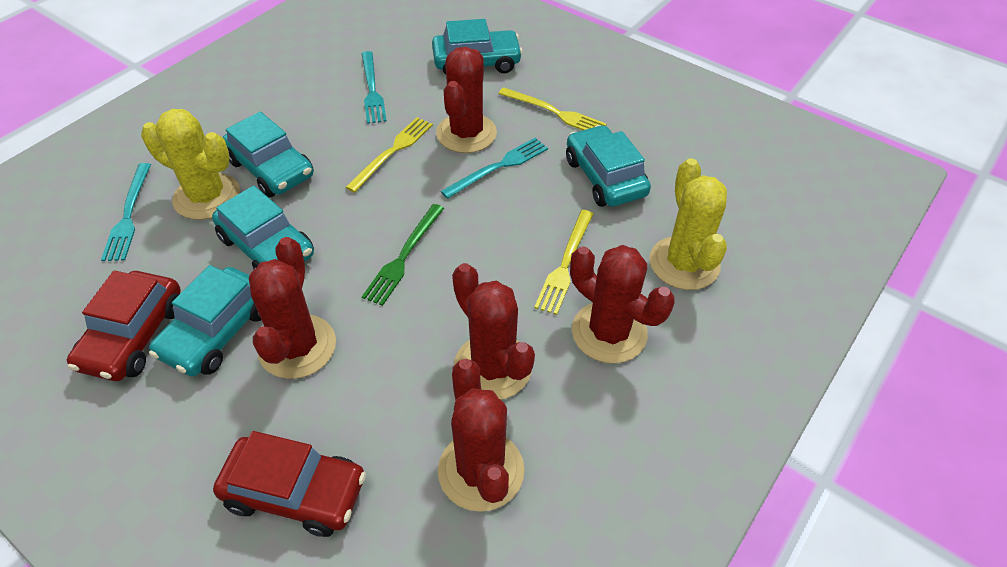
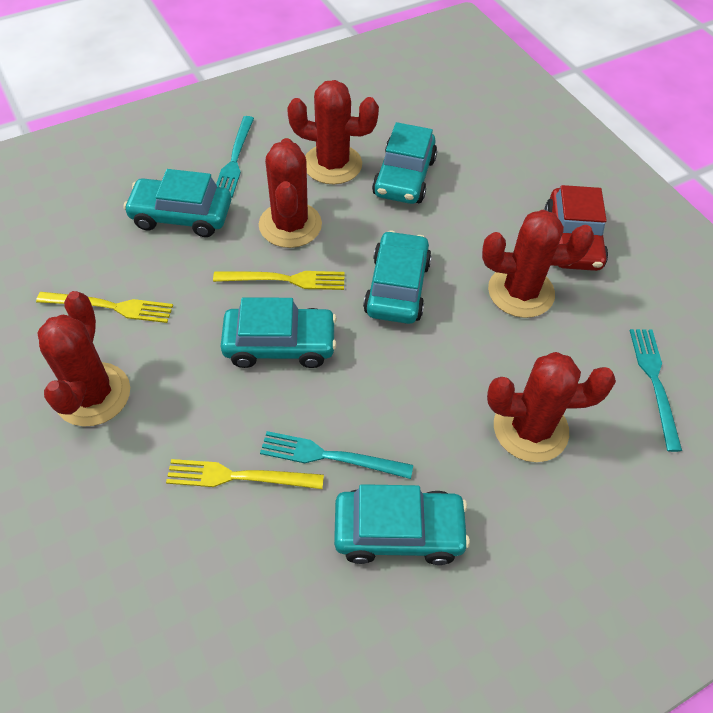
green fork: 1 -> 0
red car: 2 -> 1
yellow cactus: 2 -> 0

